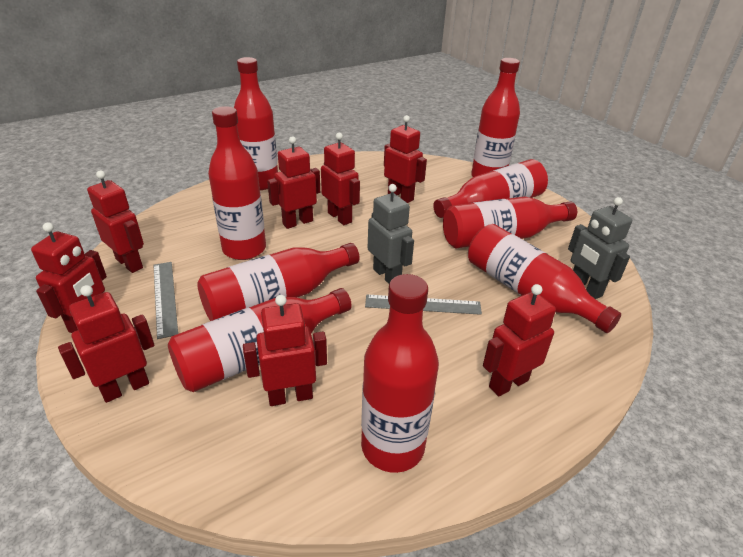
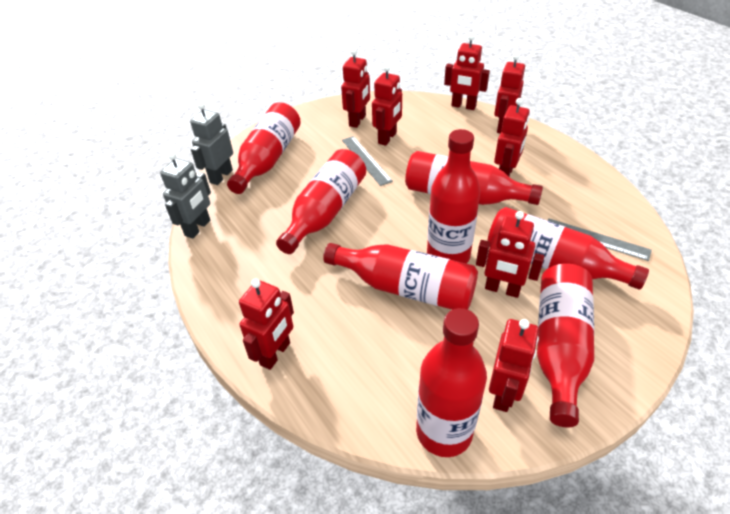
red bottle: 9 -> 8

